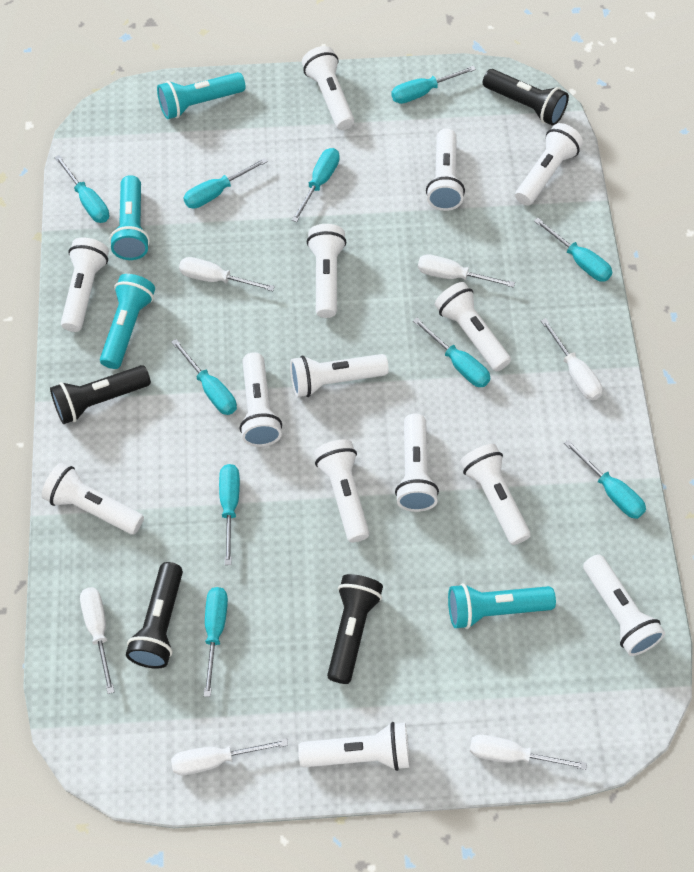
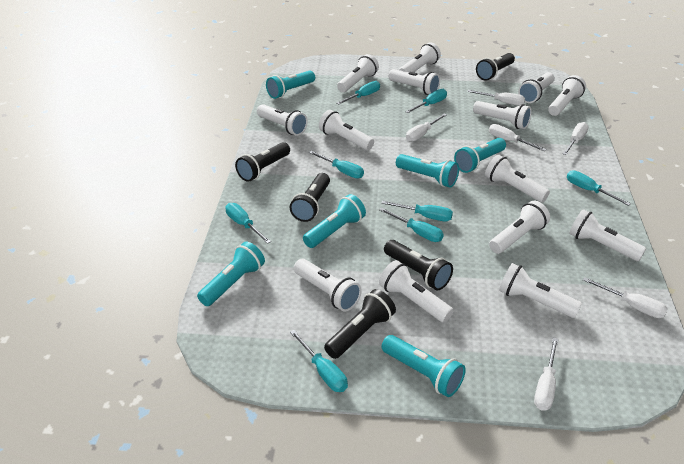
black flashlight: 4 -> 5
turquoise flashlight: 4 -> 6
turquoise screwdriver: 10 -> 8

